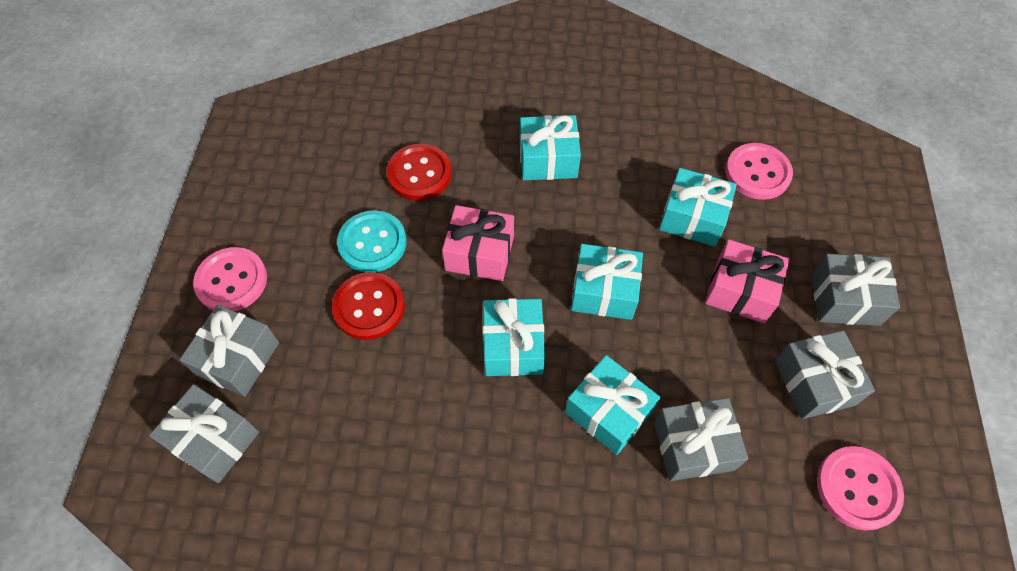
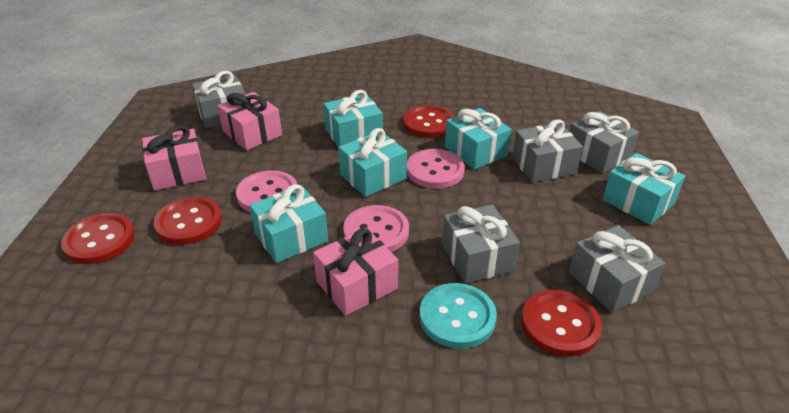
pink gift: 2 -> 3
red button: 2 -> 4

